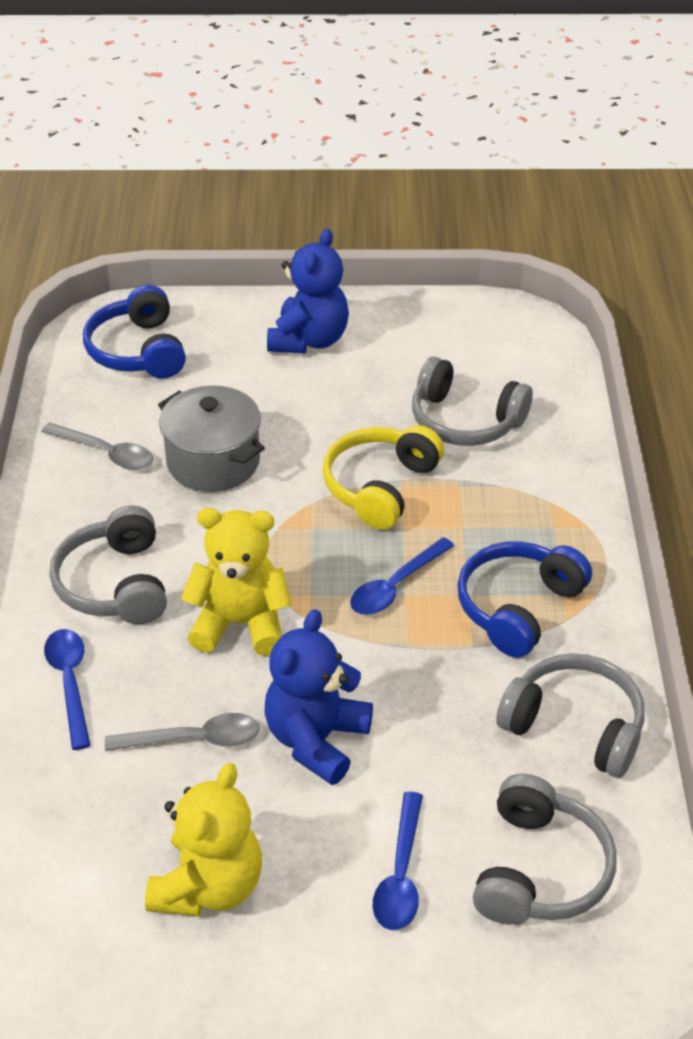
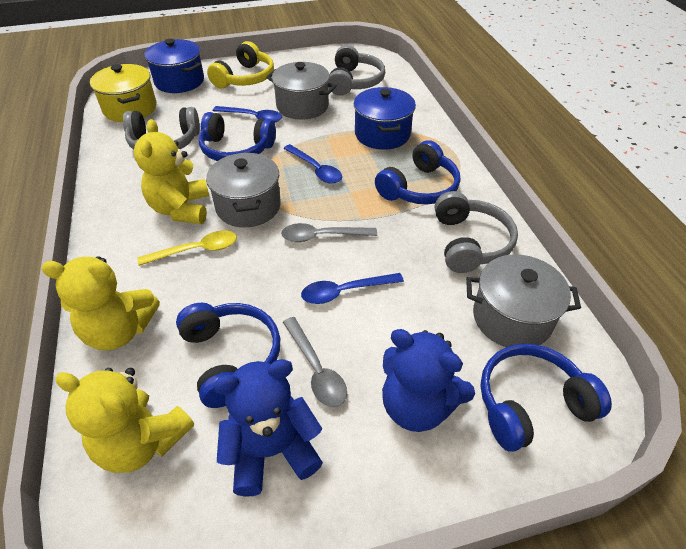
blue headphones: 2 -> 4
blue pot: 0 -> 2
grey headphones: 4 -> 3
grey pot: 1 -> 3
yellow pot: 0 -> 1
yellow spoon: 0 -> 1
yellow teddy bear: 2 -> 3

